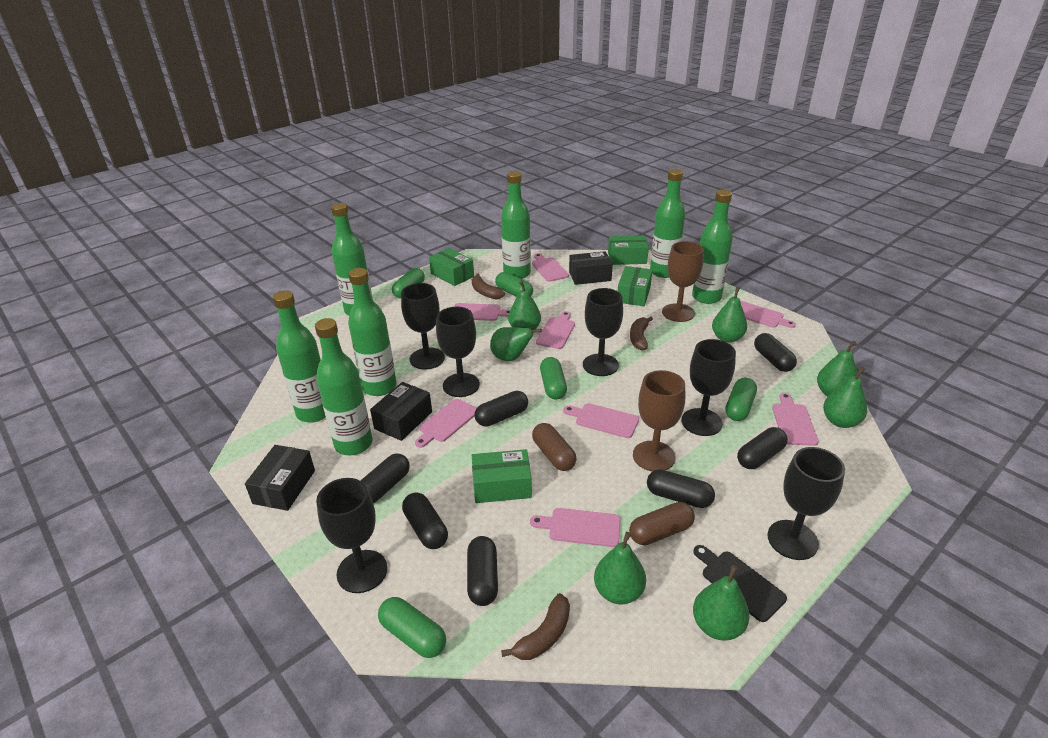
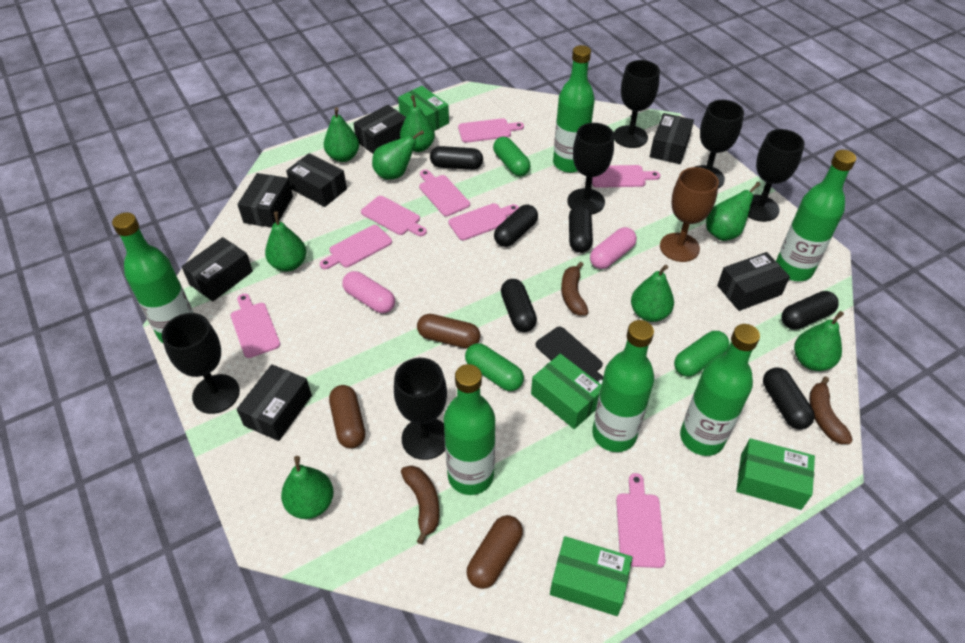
black box: 3 -> 7
black capsule: 7 -> 6
brown capsule: 2 -> 3
brown goblet: 2 -> 1
green bottle: 7 -> 6
green capsule: 5 -> 3
green pear: 7 -> 8
pink capsule: 0 -> 2

